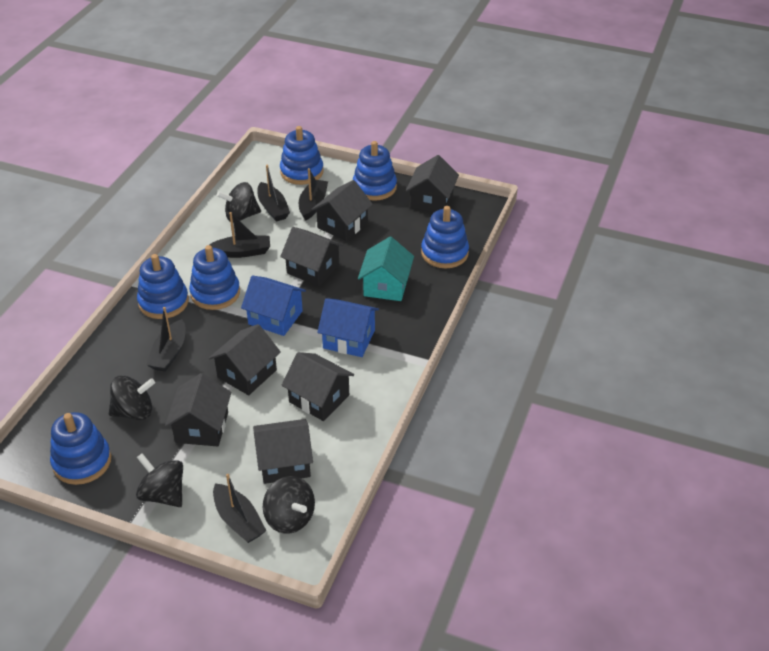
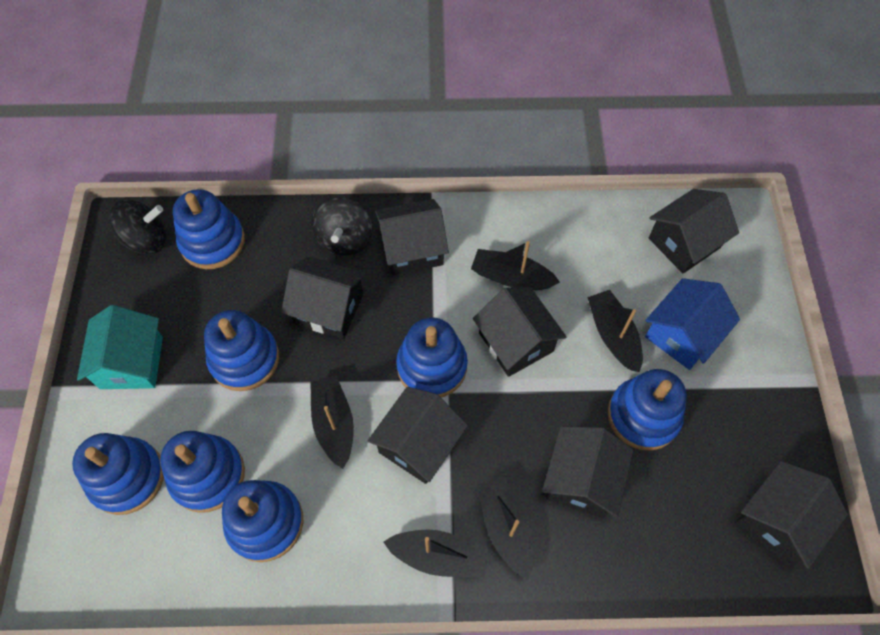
black spinning top: 4 -> 2
blue house: 2 -> 1
blue stacking toy: 6 -> 7

